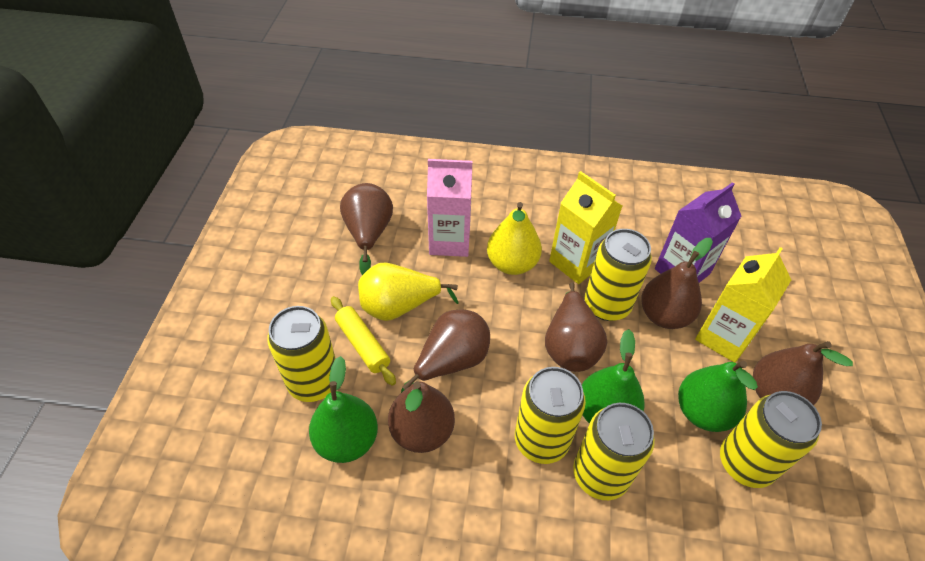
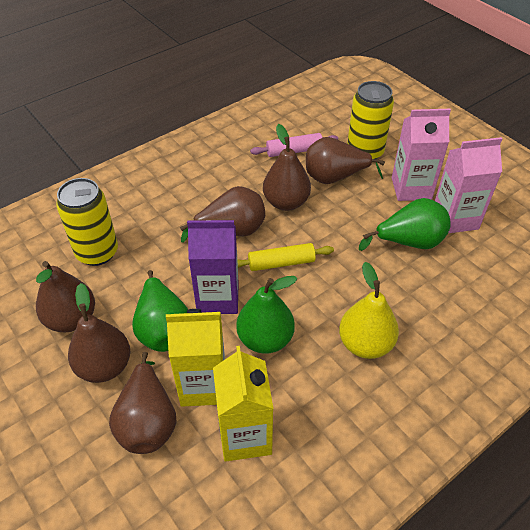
pink carton: 1 -> 2
pink rolling pin: 0 -> 1
yellow can: 5 -> 2
yellow pear: 2 -> 1

